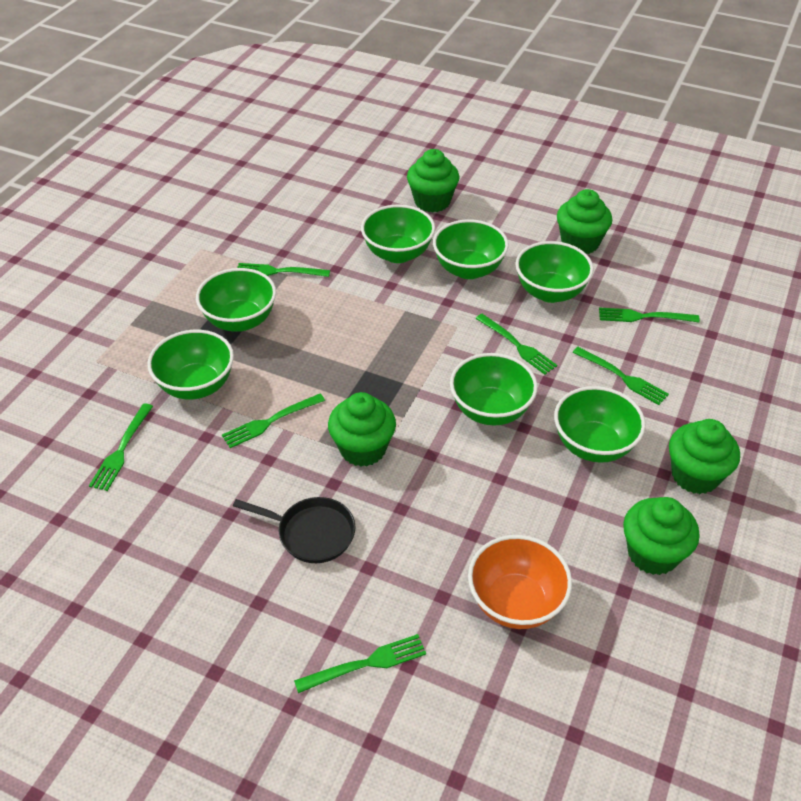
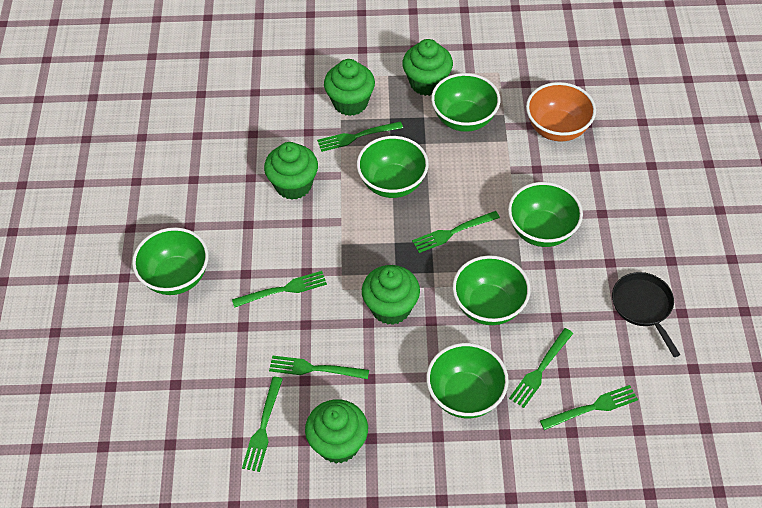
green bowl: 7 -> 6

